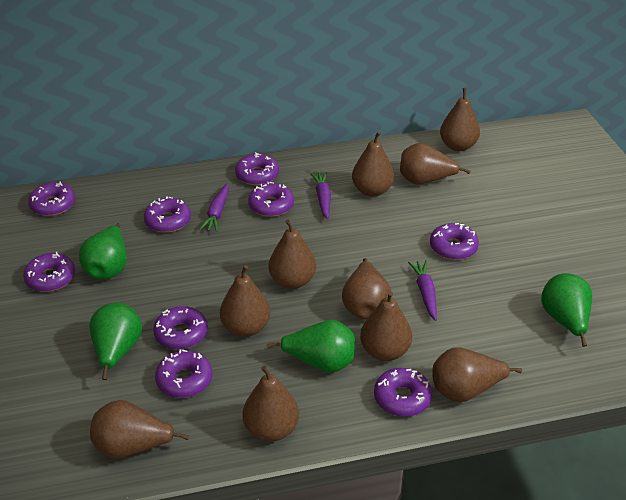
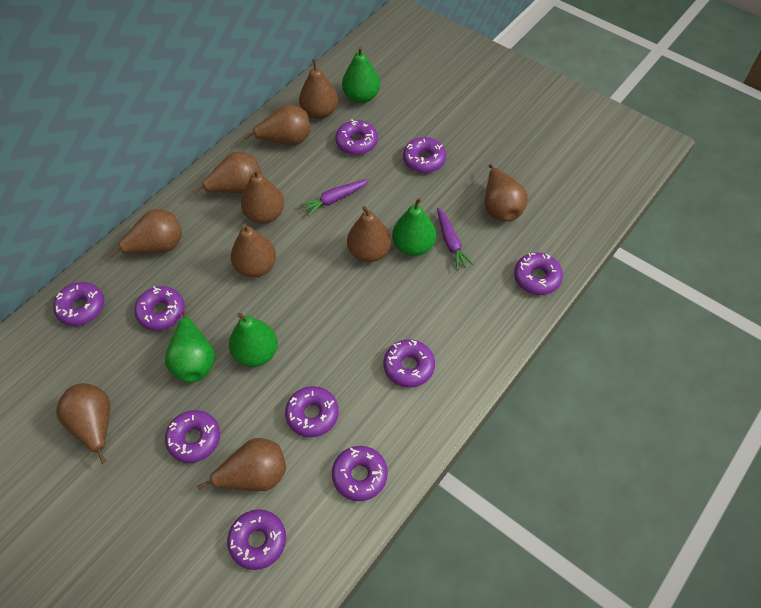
purple carrot: 3 -> 2
purple donut: 9 -> 10

